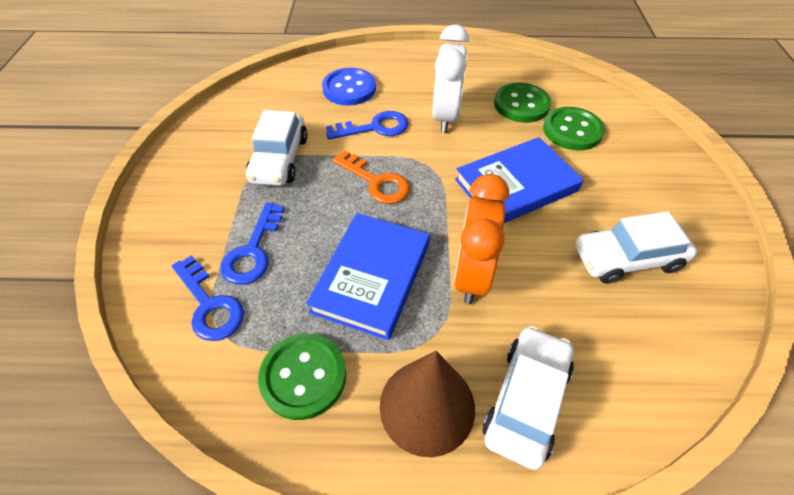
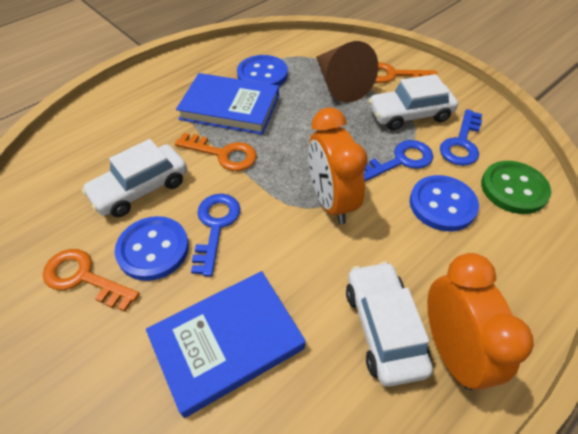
blue button: 1 -> 3
green button: 3 -> 1
orange clock: 1 -> 2
orange key: 1 -> 3
white clock: 1 -> 0

